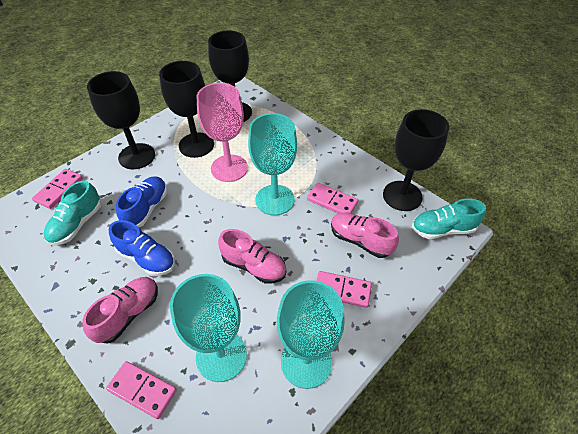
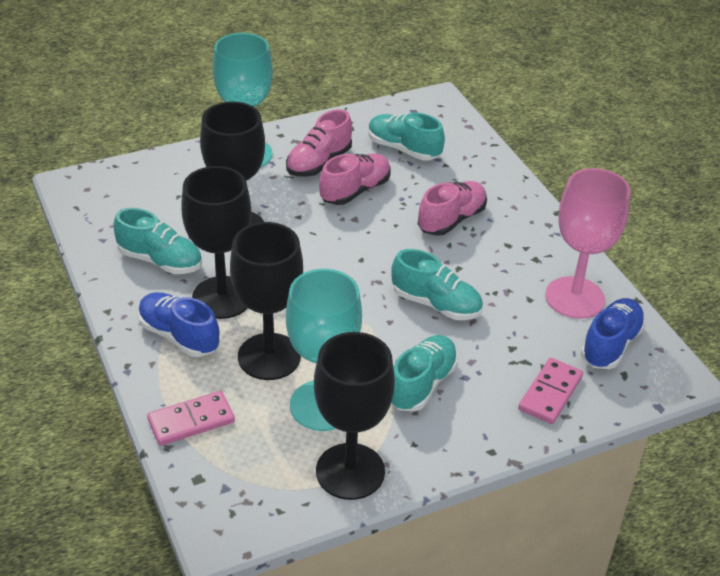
pink domino: 4 -> 2
turquoise goblet: 3 -> 2
turquoise shoe: 2 -> 4

